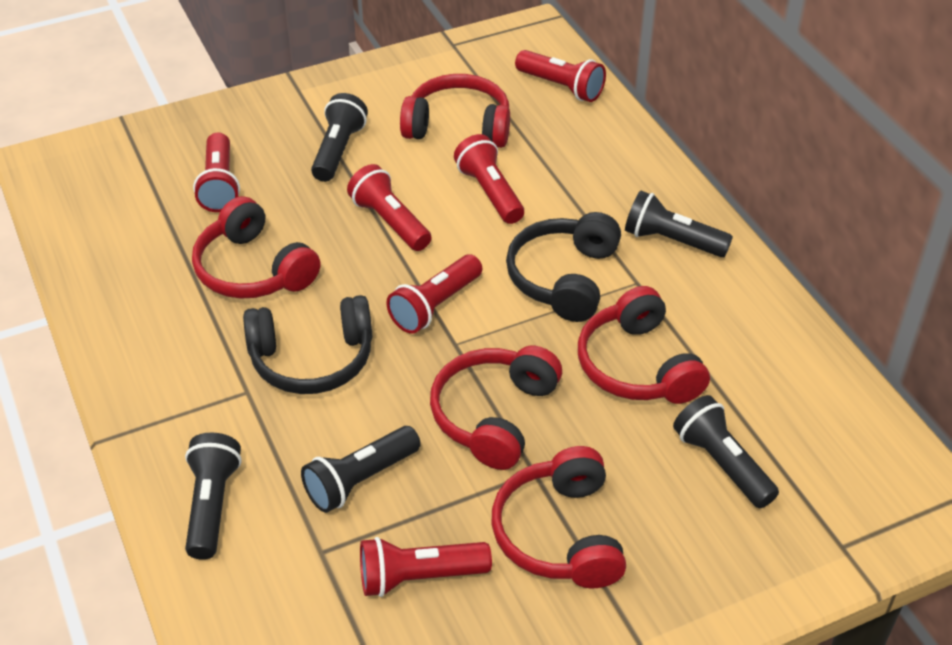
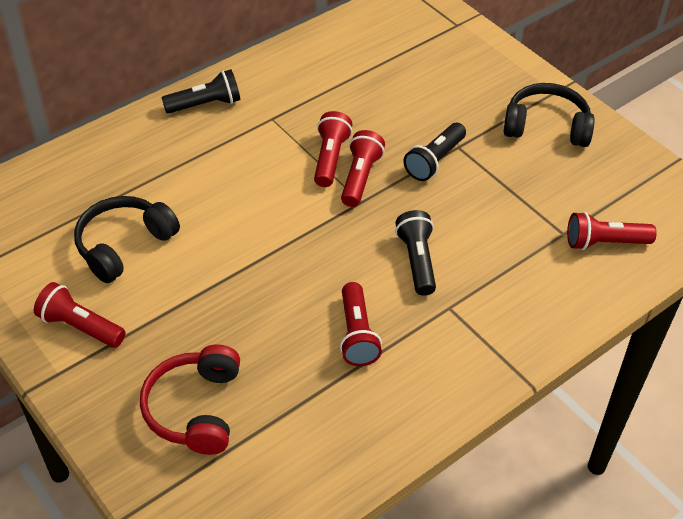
black flashlight: 5 -> 3
red flashlight: 6 -> 5
red headphones: 5 -> 1

